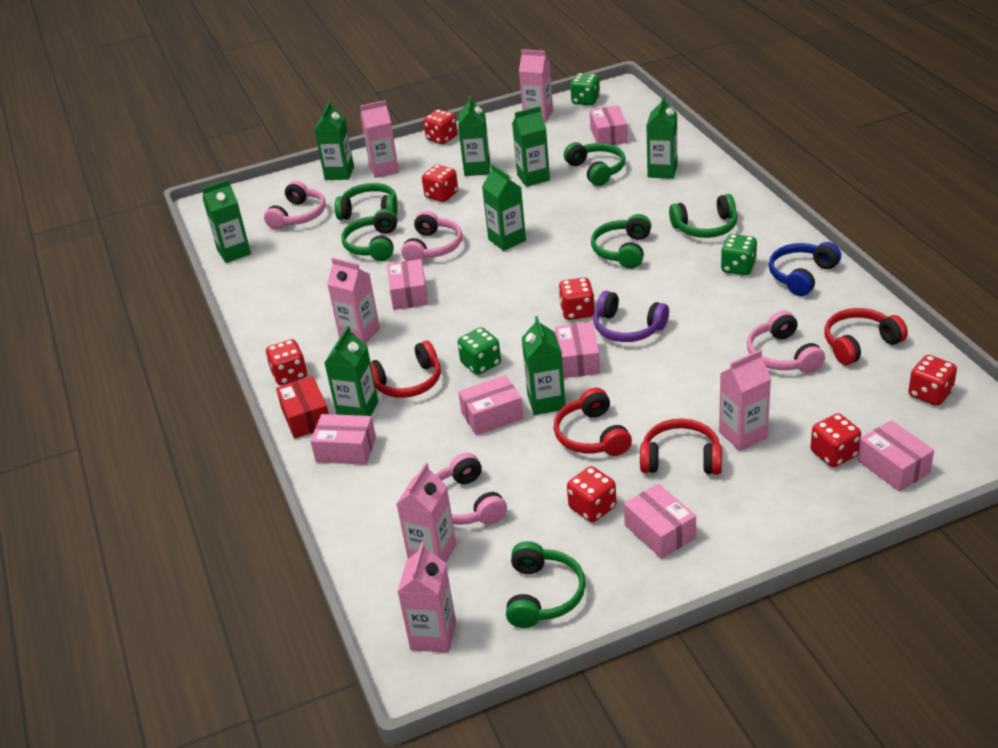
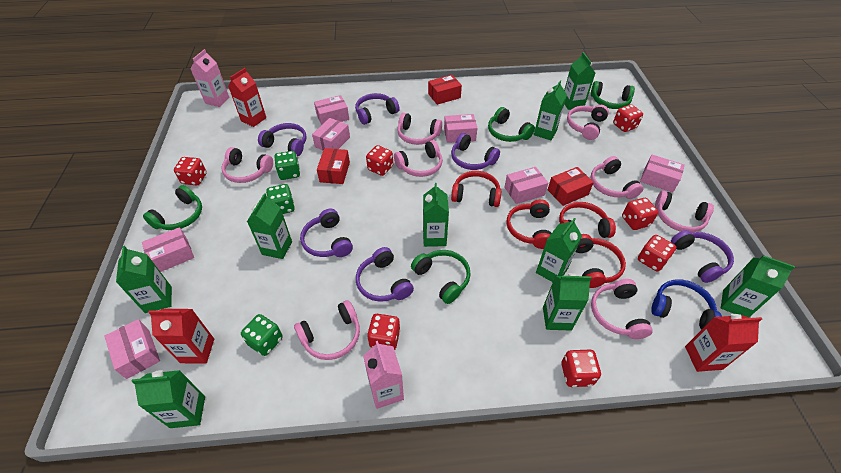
green carton: 8 -> 9
green headphones: 6 -> 4
pink carton: 6 -> 2
pink headphones: 4 -> 8
purple headphones: 1 -> 6
red box: 1 -> 3
red carton: 0 -> 3

